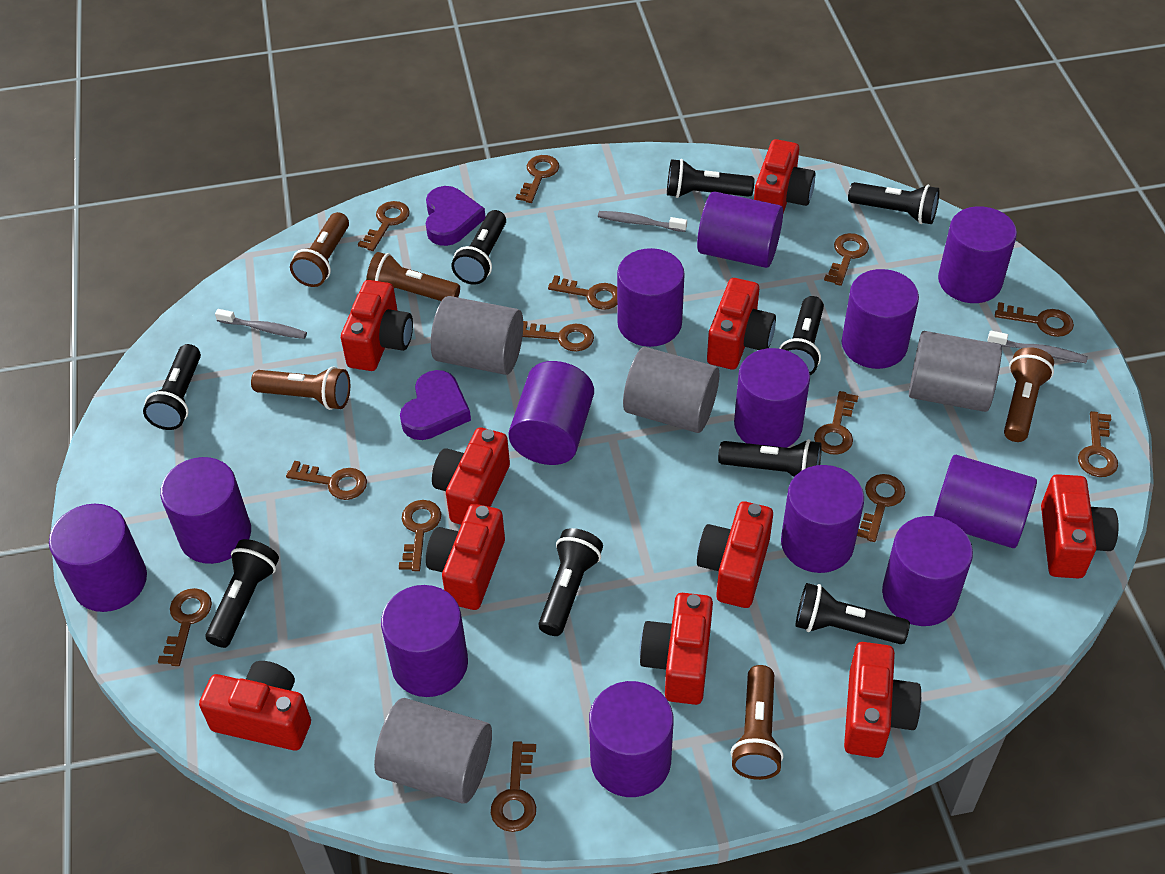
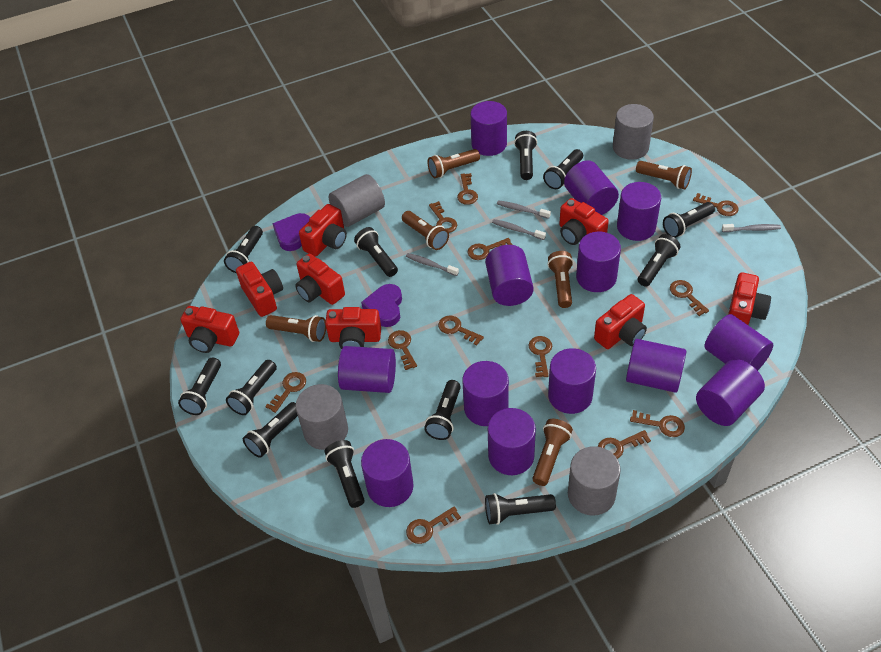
black flashlight: 9 -> 12
brown flashlight: 5 -> 6
brown key: 13 -> 12
grey toothbrush: 3 -> 4
red camera: 10 -> 8

